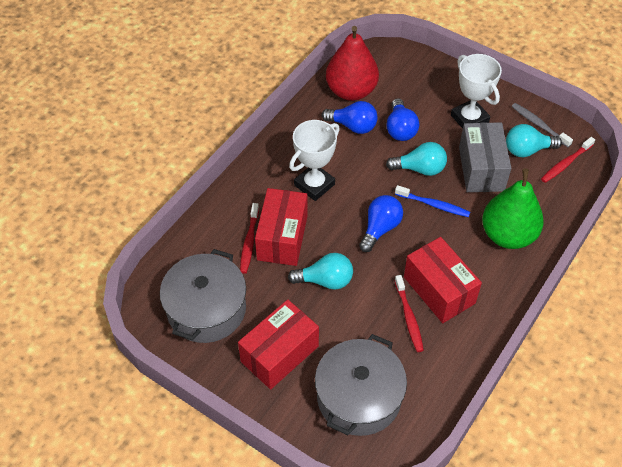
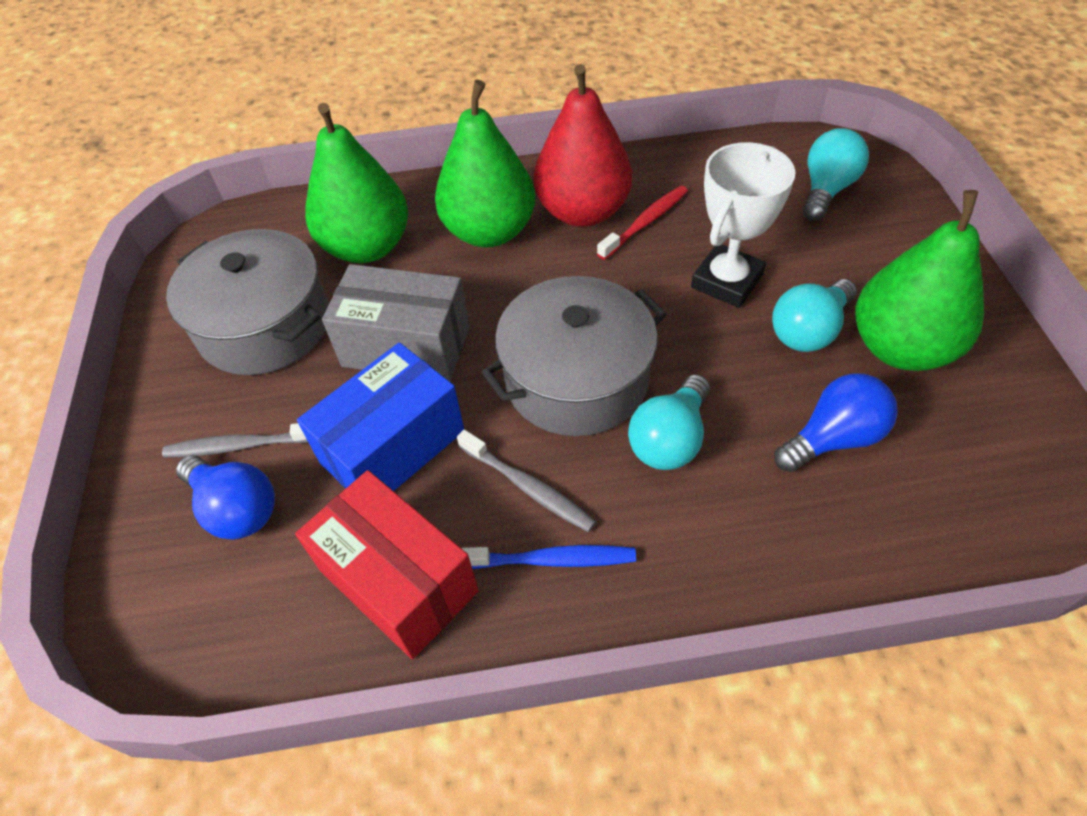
blue box: 0 -> 1
blue light bulb: 3 -> 2
green pear: 1 -> 3
grey toothbrush: 1 -> 2
red box: 3 -> 1
red toothbrush: 3 -> 1
white trophy: 2 -> 1

